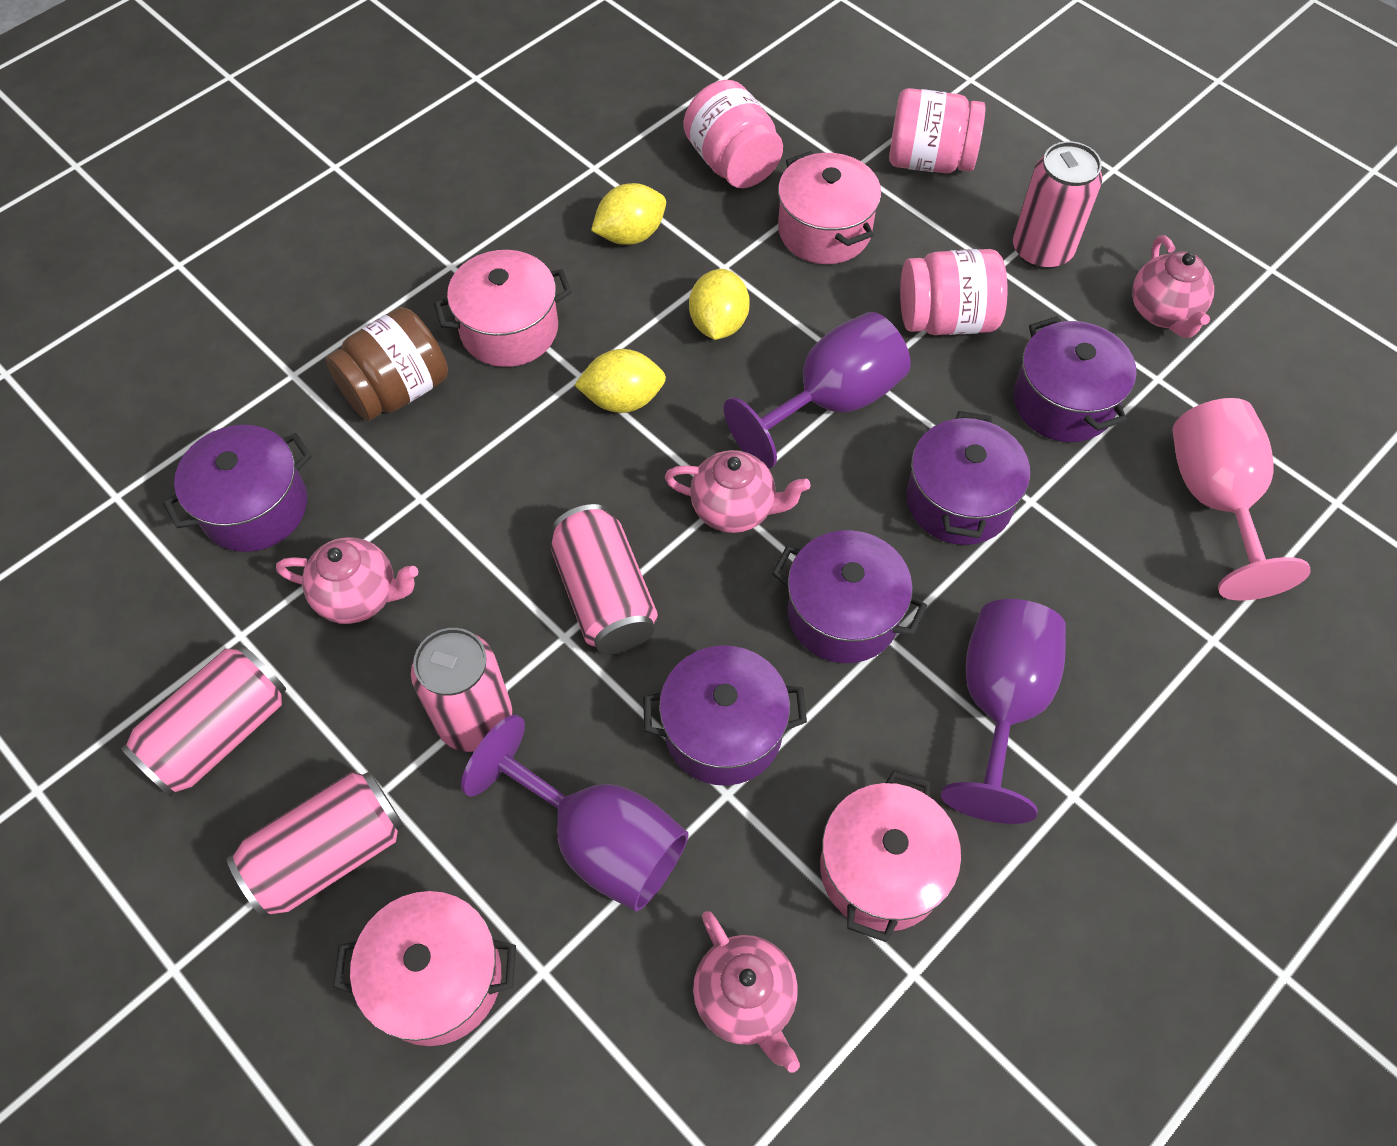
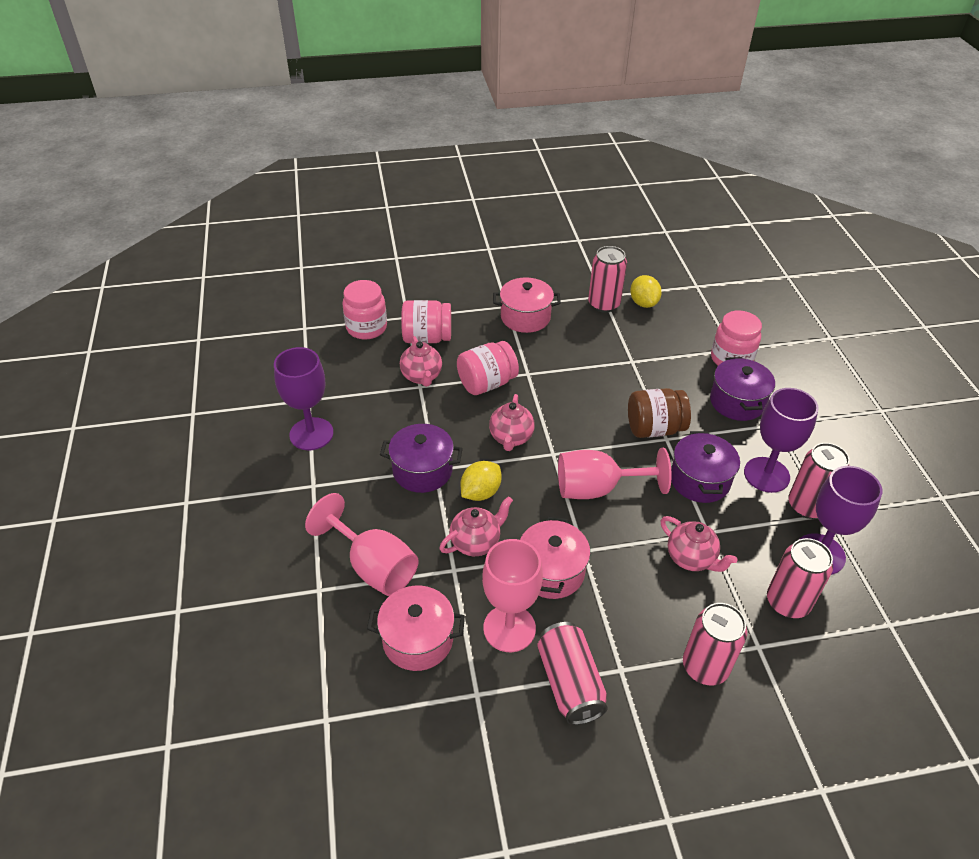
pink goblet: 1 -> 3
pink jar: 3 -> 4
pink pot: 4 -> 3
purple pot: 5 -> 3
yellow lemon: 3 -> 2

